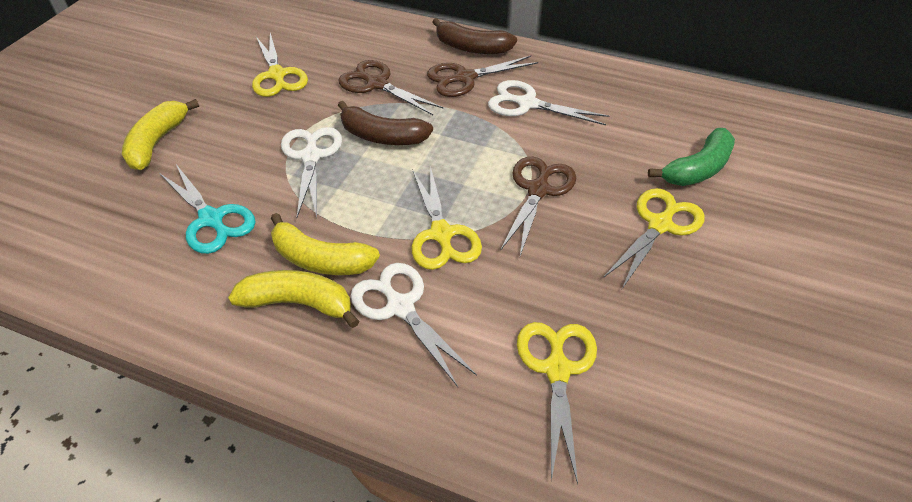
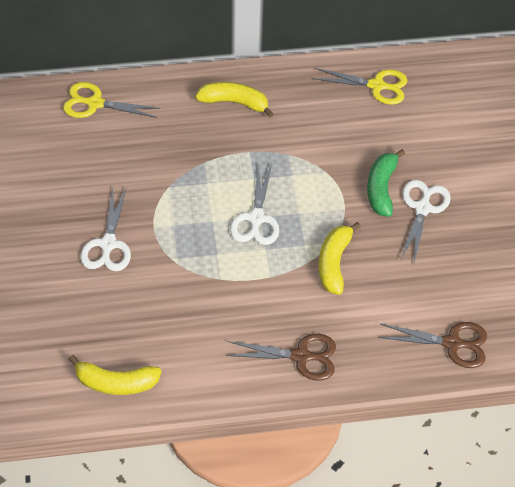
brown banana: 2 -> 0
brown scissors: 3 -> 2
turquoise scissors: 1 -> 0
yellow scissors: 4 -> 2

